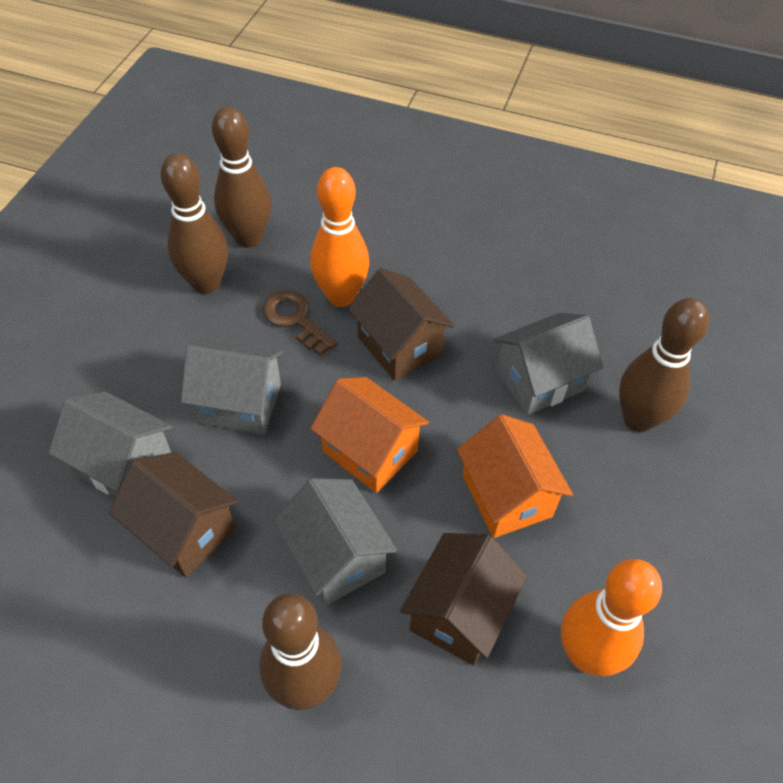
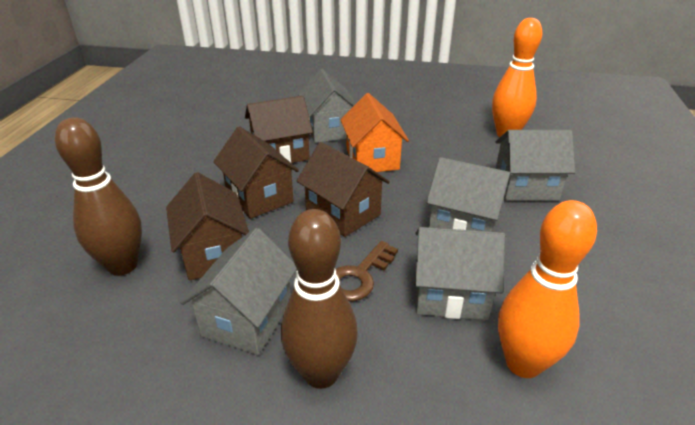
brown bowling pin: 4 -> 2
brown house: 3 -> 4
grey house: 4 -> 5
orange house: 2 -> 1

